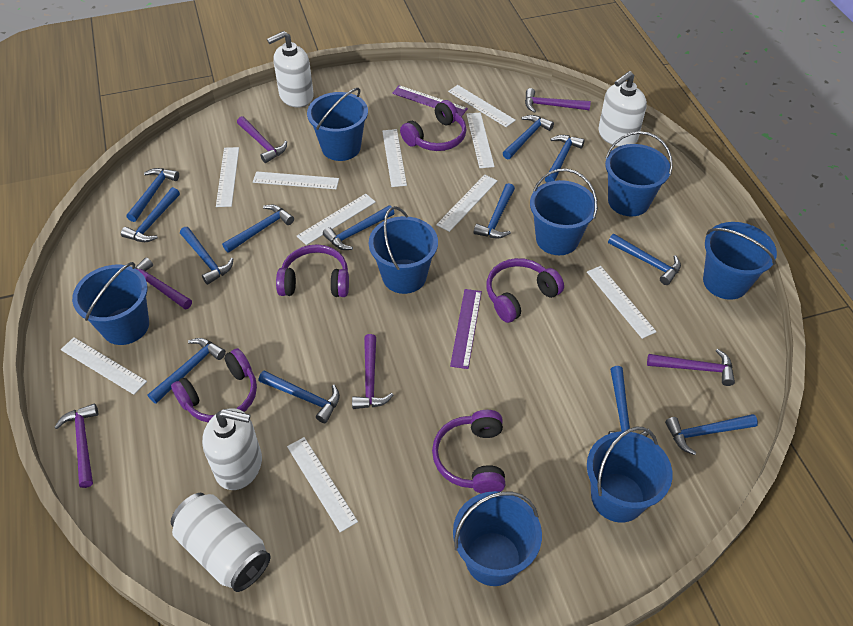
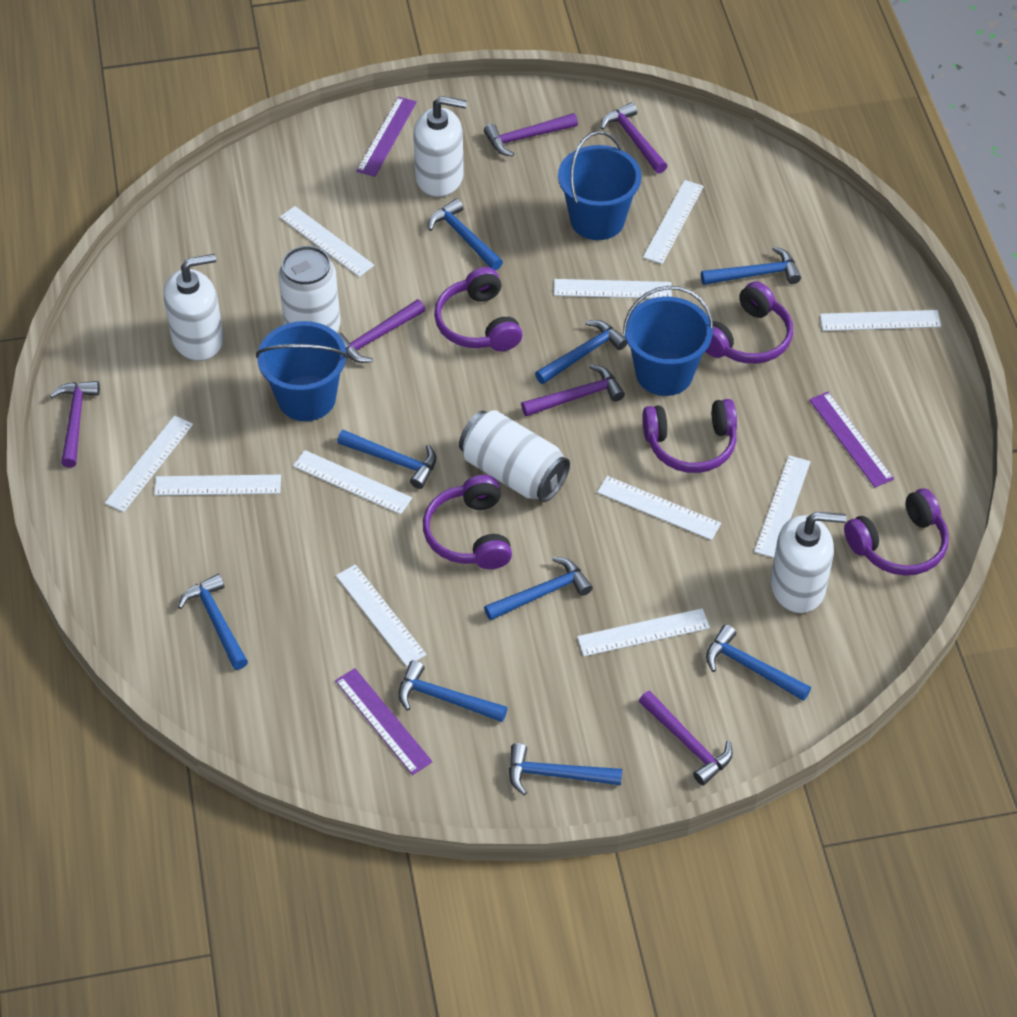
blue bucket: 8 -> 3
blue hammer: 13 -> 9
purple ruler: 2 -> 3
white can: 1 -> 2
white ruler: 10 -> 11

